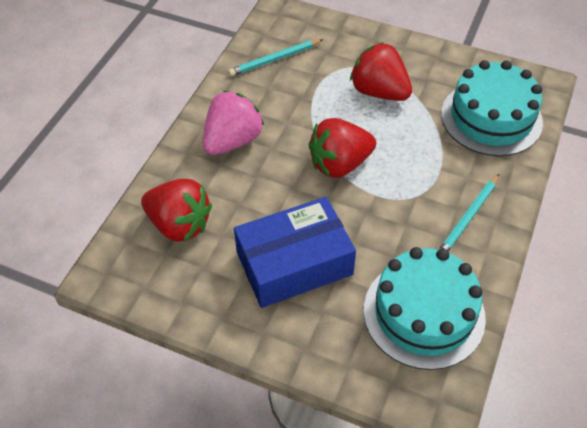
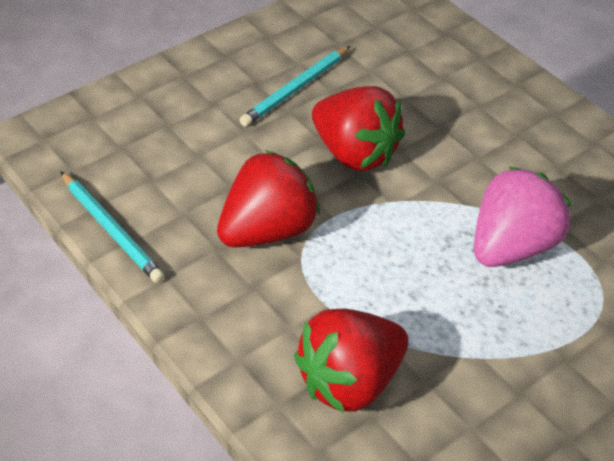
blue box: 1 -> 0
turquoise cake: 2 -> 0

